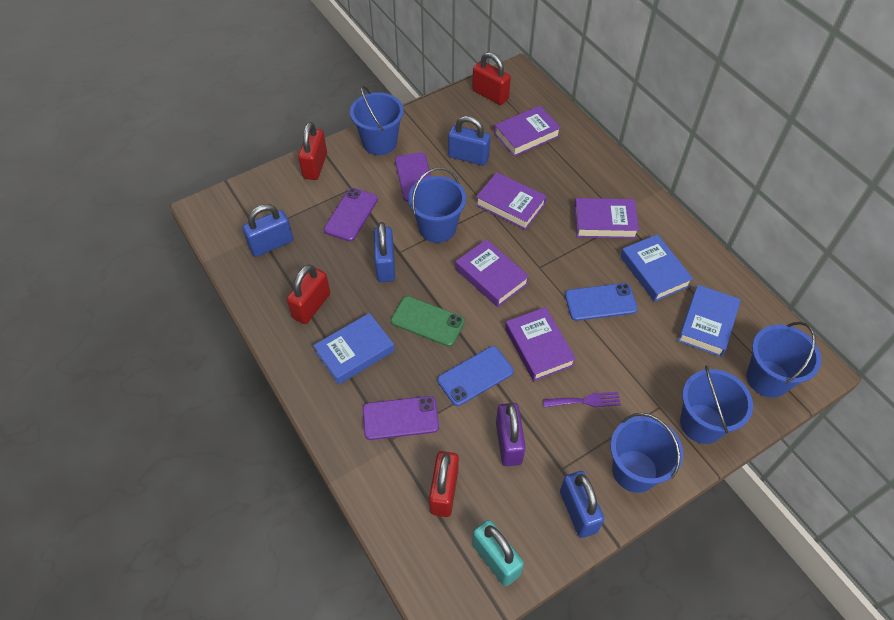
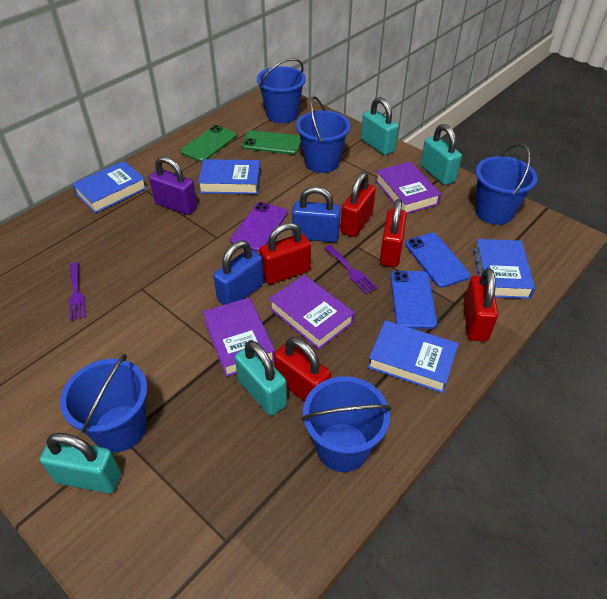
blue book: 3 -> 4
blue padlock: 4 -> 2
green phone: 1 -> 2
purple book: 5 -> 3
purple fork: 1 -> 2
purple phone: 3 -> 1
red padlock: 4 -> 5
turquoise padlock: 1 -> 4

